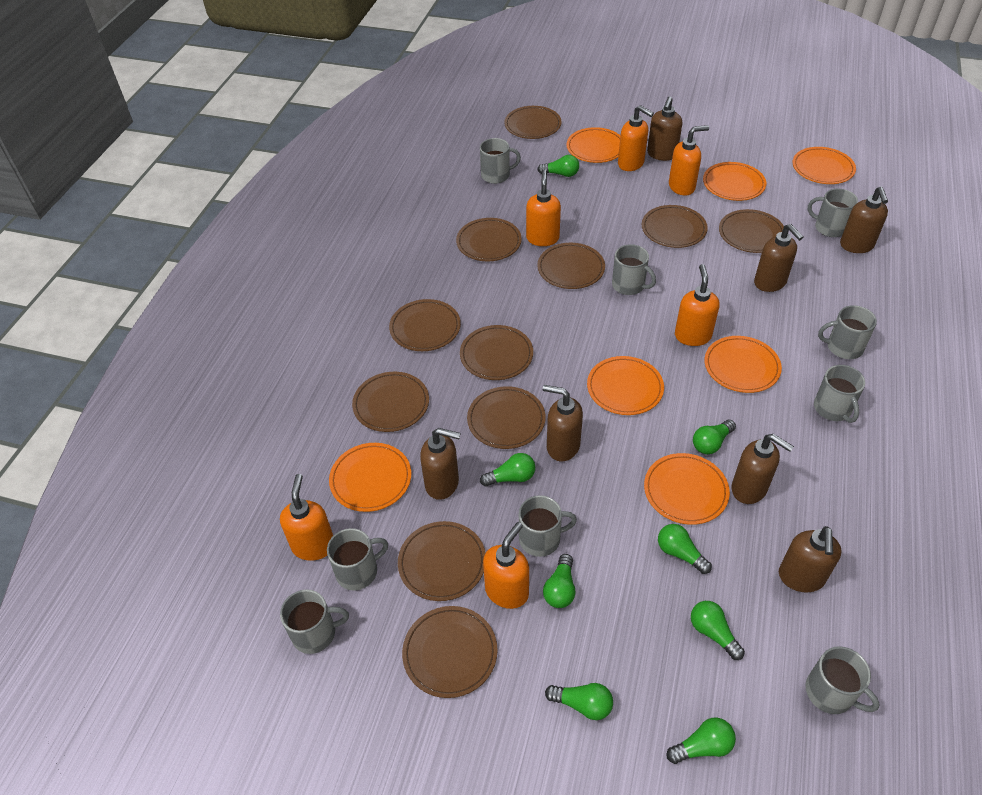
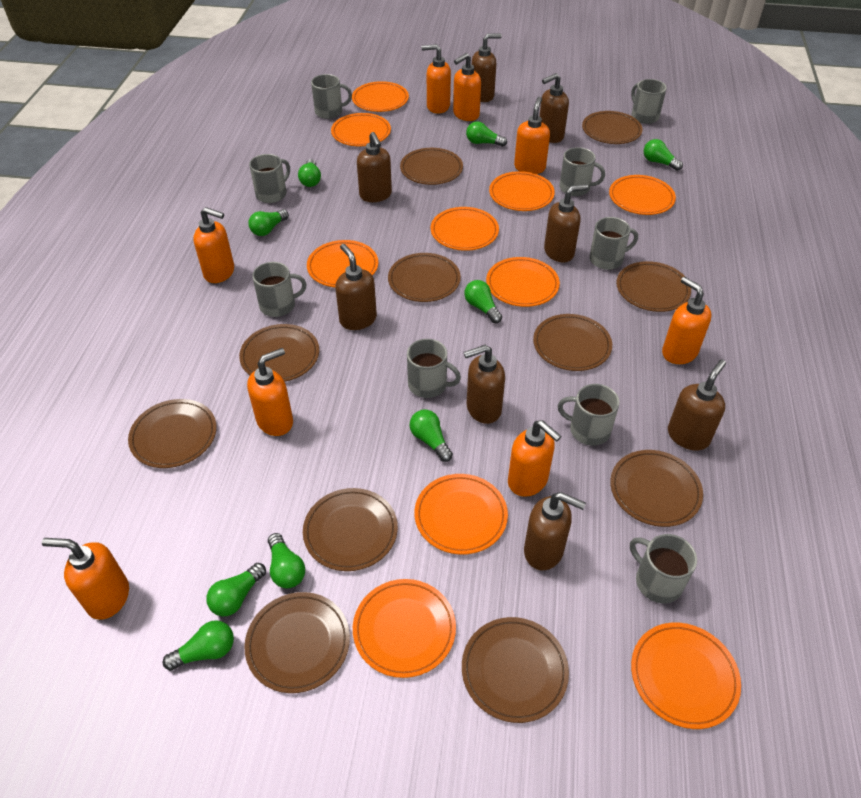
brown soap dispenser: 7 -> 8
green light bulb: 8 -> 9
orange plate: 7 -> 10
orange soap dispenser: 6 -> 8

